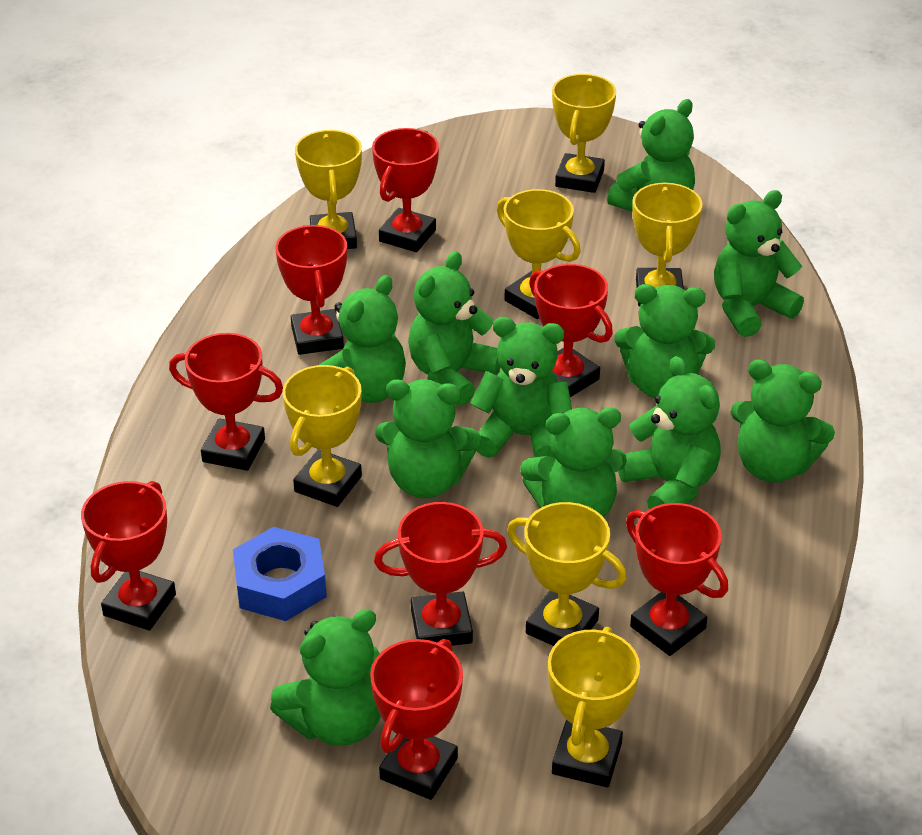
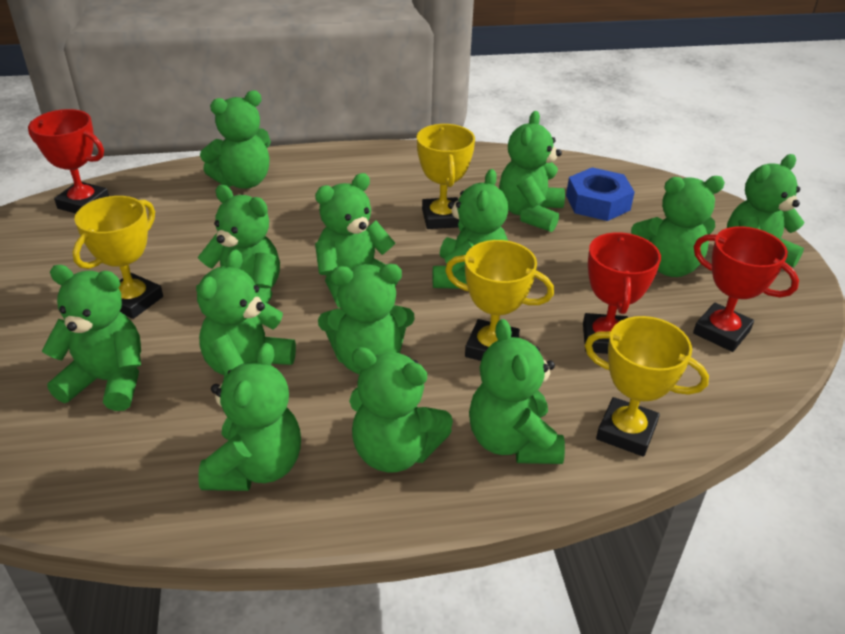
green teddy bear: 11 -> 13
red trophy: 8 -> 3
yellow trophy: 7 -> 4

